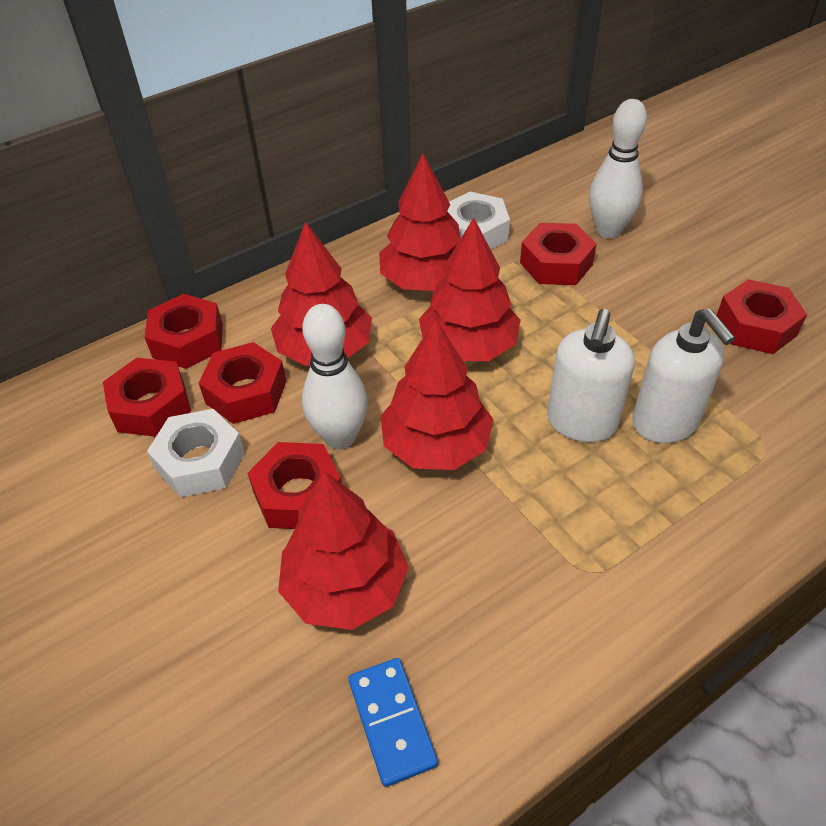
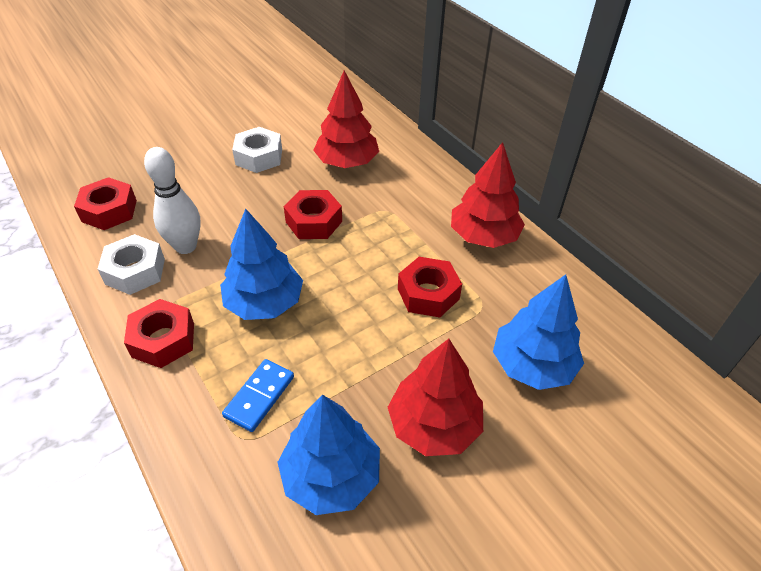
blue tree: 0 -> 3
red nut: 6 -> 4
red tree: 5 -> 3
white bowling pin: 2 -> 1
white soap dispenser: 2 -> 0

